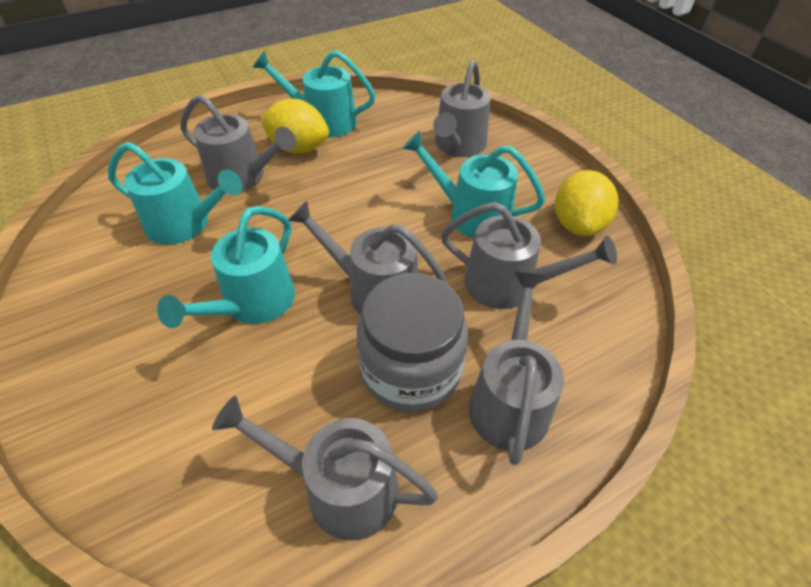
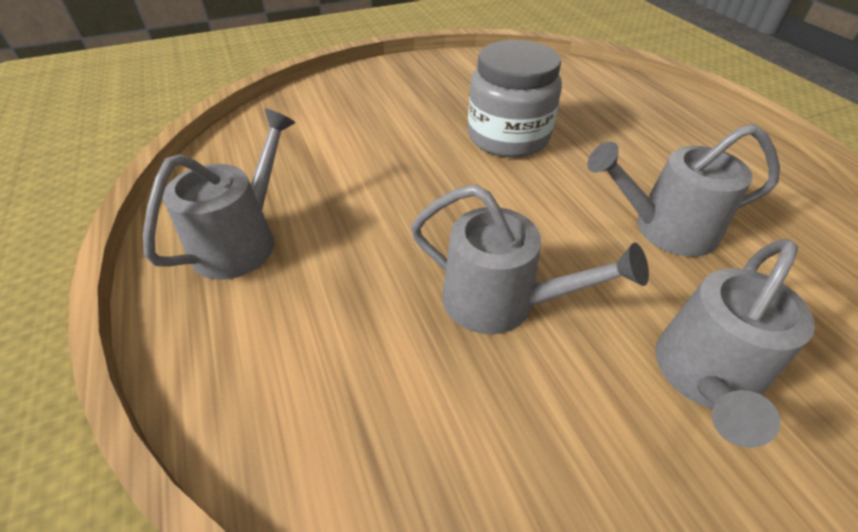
grey watering can: 6 -> 4
turquoise watering can: 4 -> 0
yellow lemon: 2 -> 0

